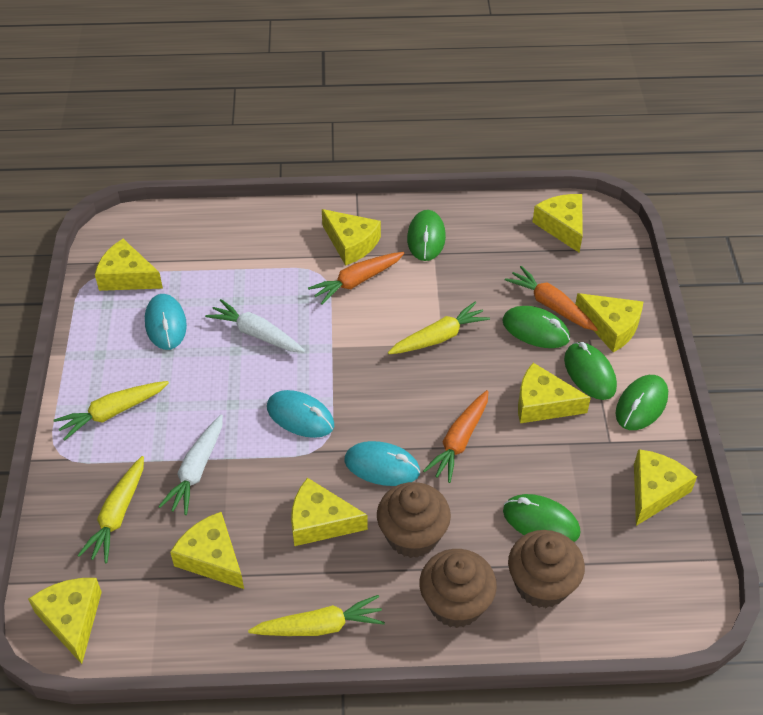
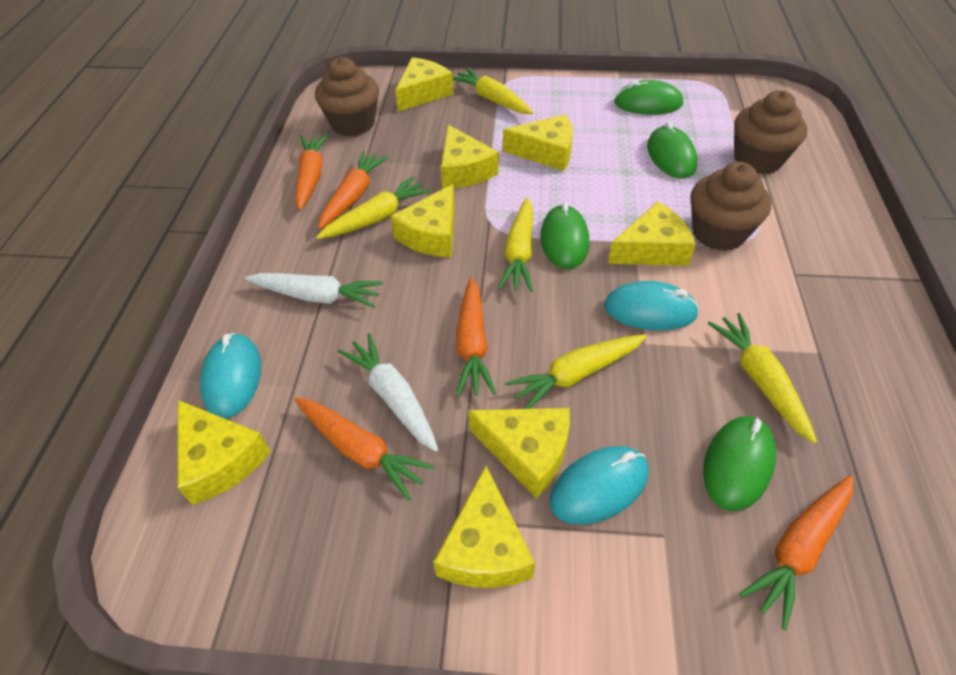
green mouse: 5 -> 4
orange carrot: 3 -> 5
yellow carrot: 4 -> 5
yellow cheese: 9 -> 8

